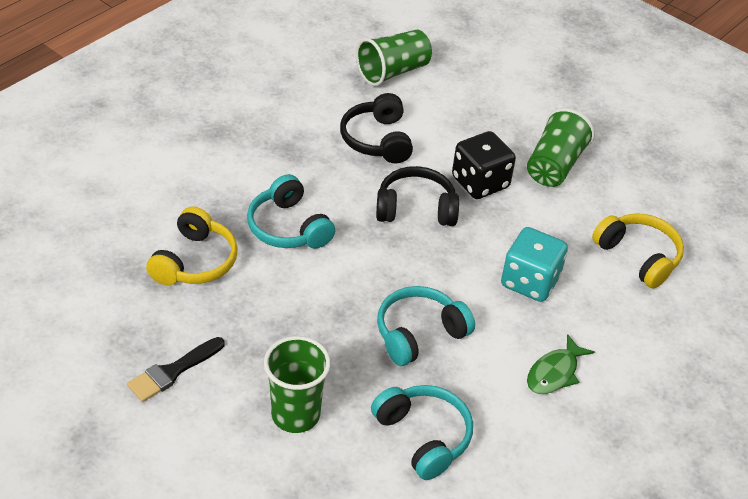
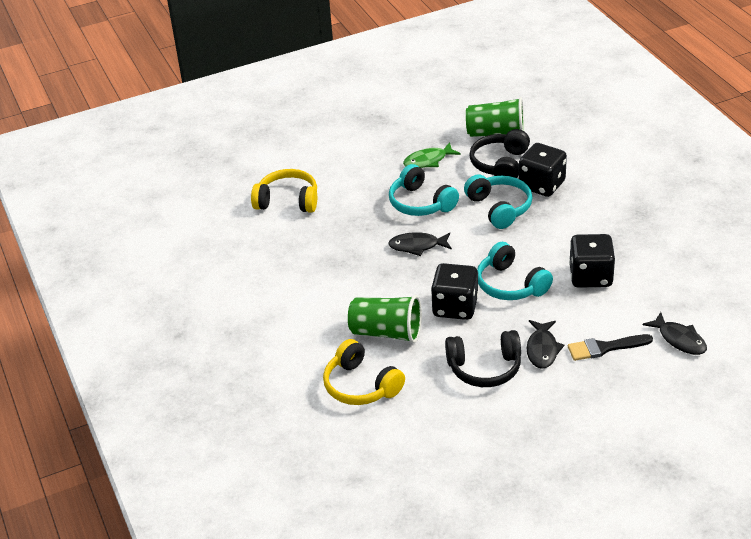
black dice: 1 -> 3
black fish: 0 -> 3
green cup: 3 -> 2
turquoise dice: 1 -> 0

